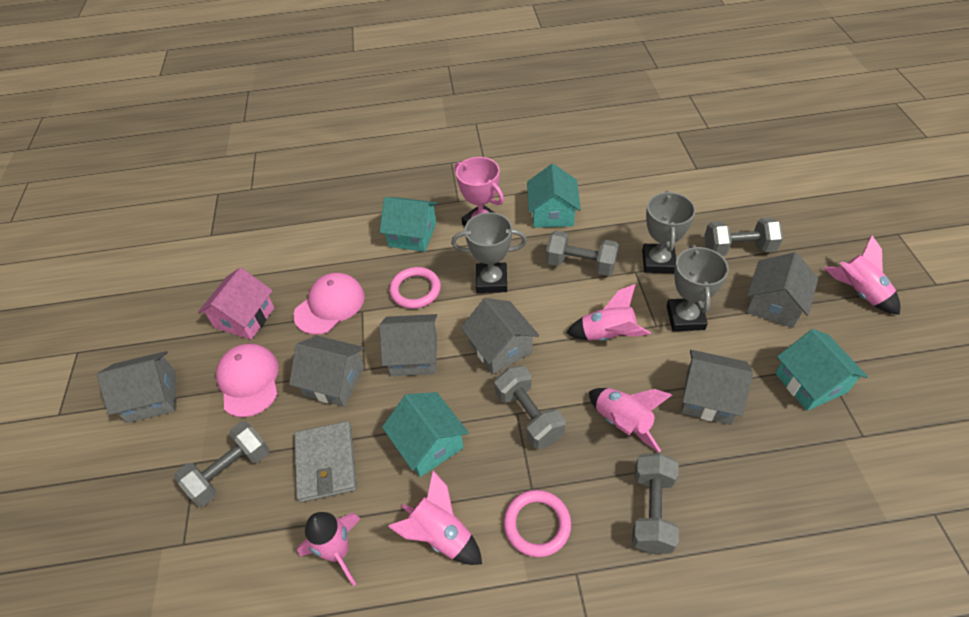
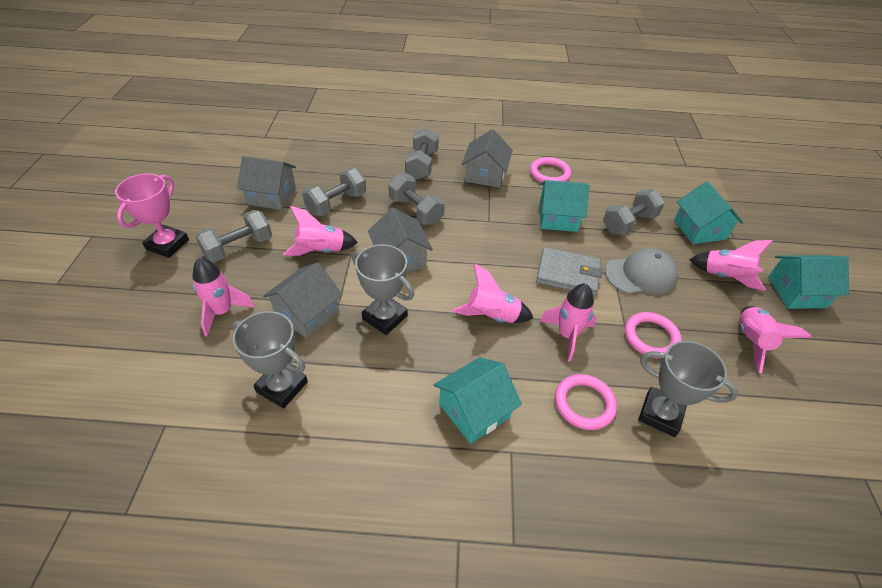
grey cap: 0 -> 1
grey house: 6 -> 4
pink cap: 2 -> 0
pink house: 1 -> 0
pink ring: 2 -> 3
pink rocket: 5 -> 6

